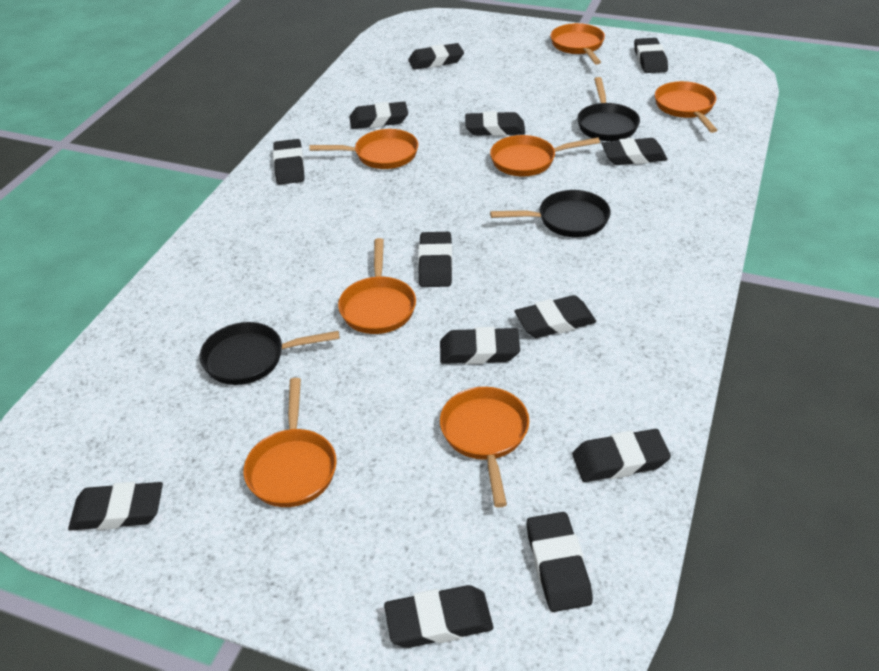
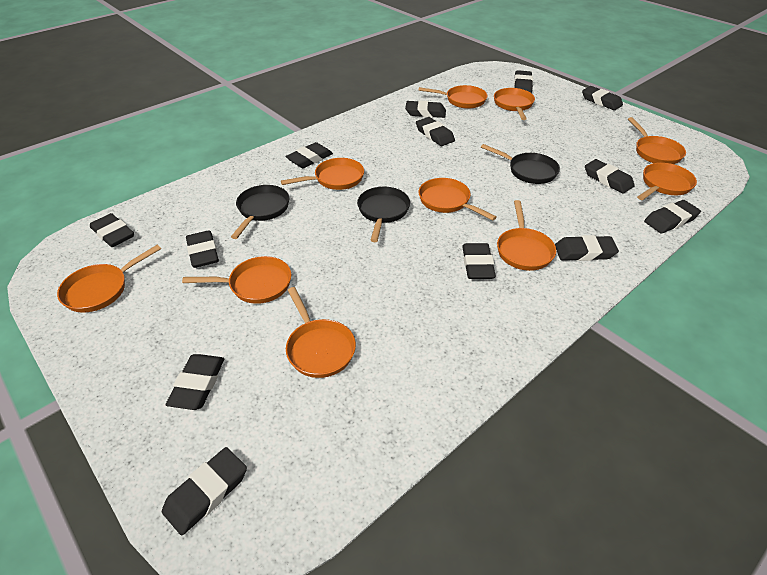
orange pan: 7 -> 10

